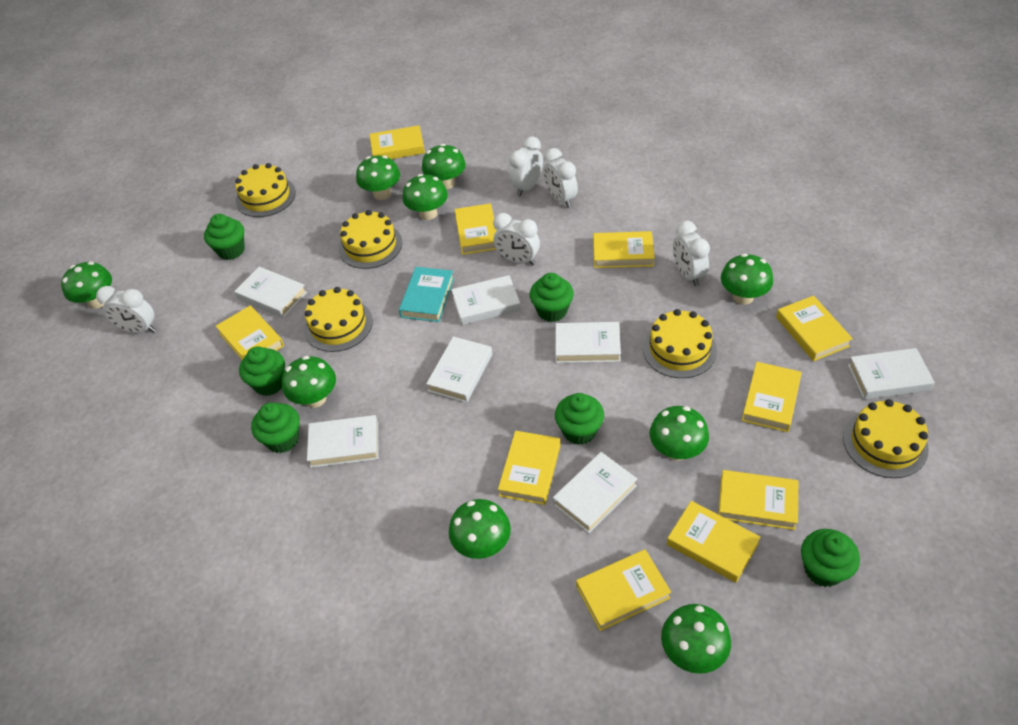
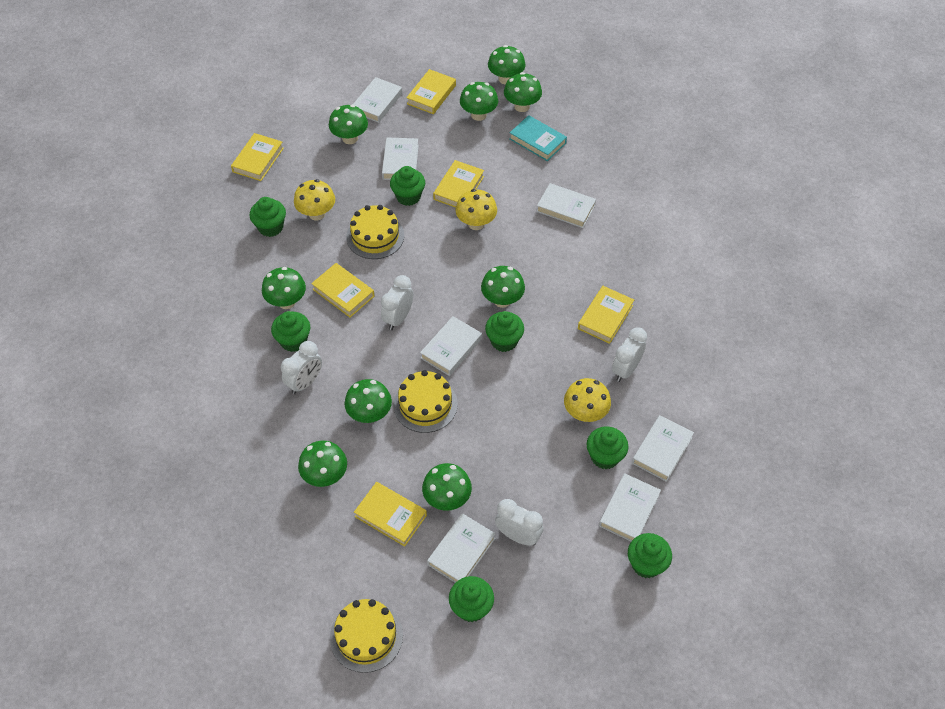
green cupcake: 6 -> 7
white clock: 5 -> 4
yellow book: 10 -> 6
yellow cake: 5 -> 3
yellow mushroom: 0 -> 3

